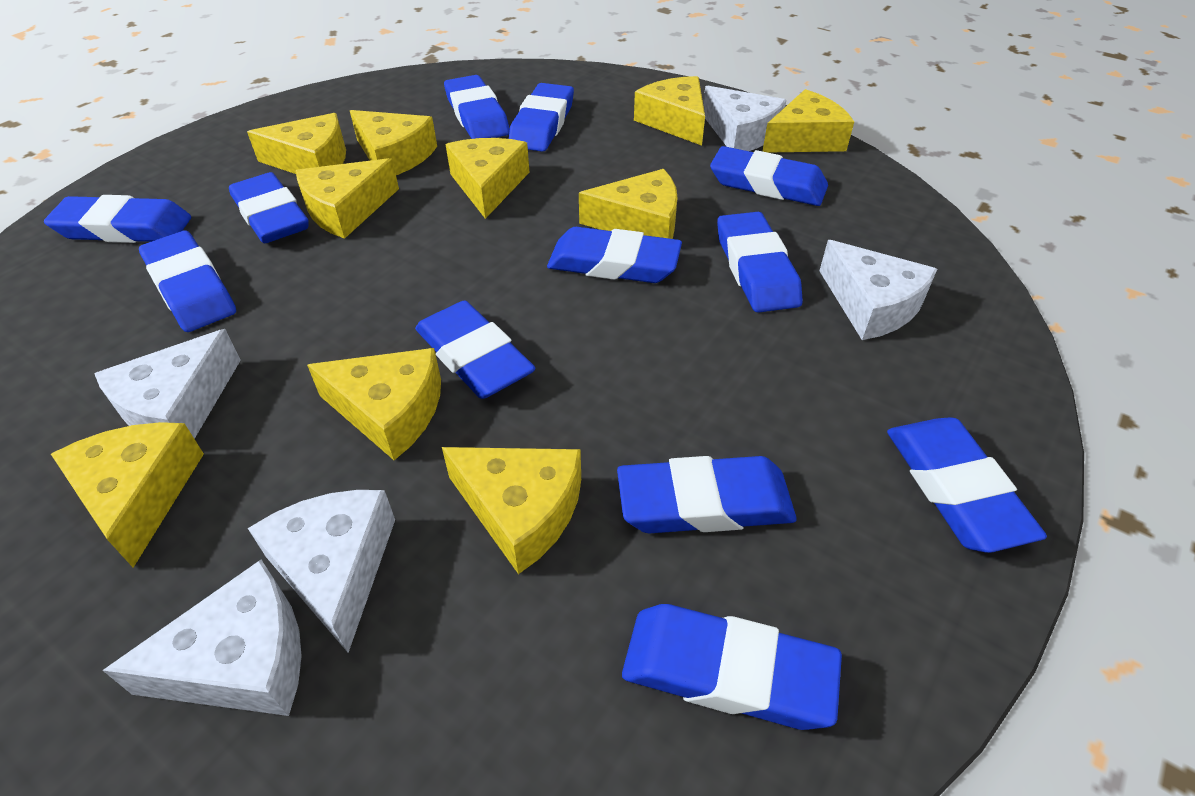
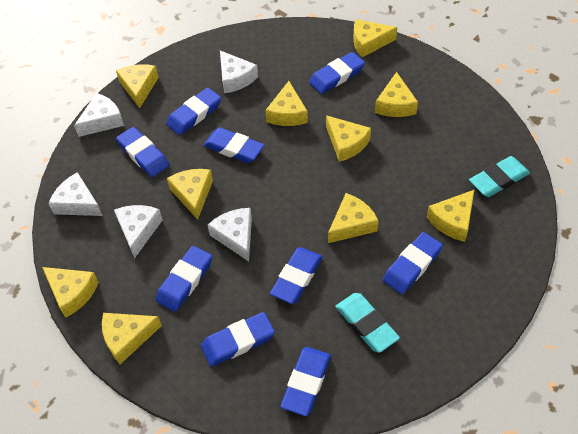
blue eraser: 12 -> 9
turquoise eraser: 0 -> 2

